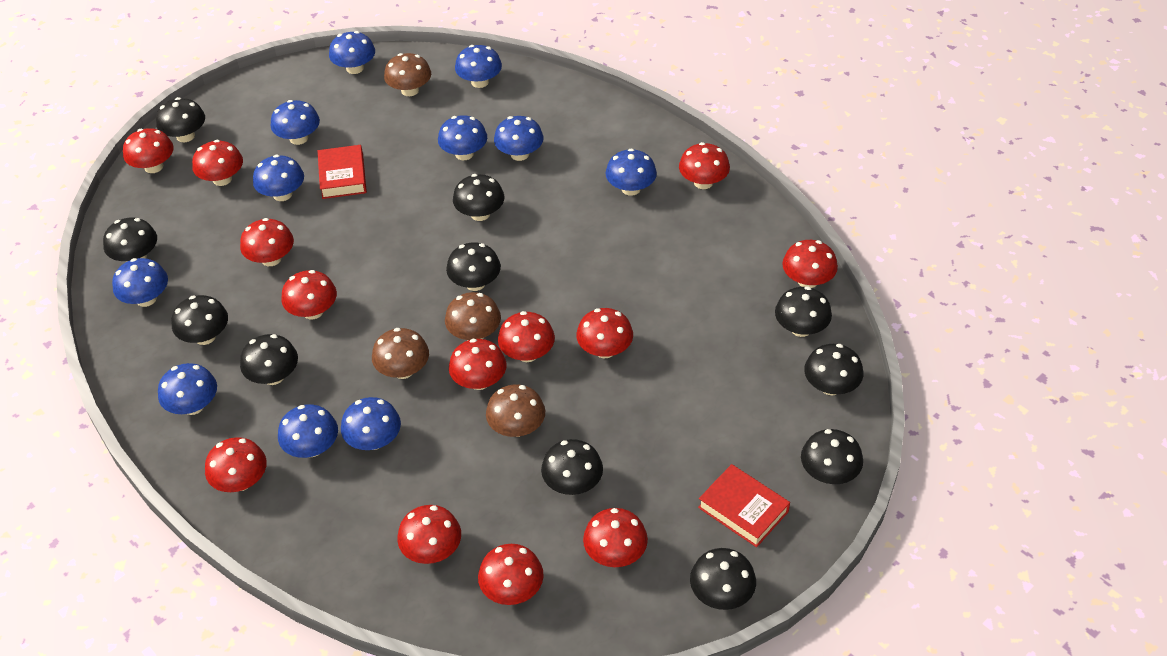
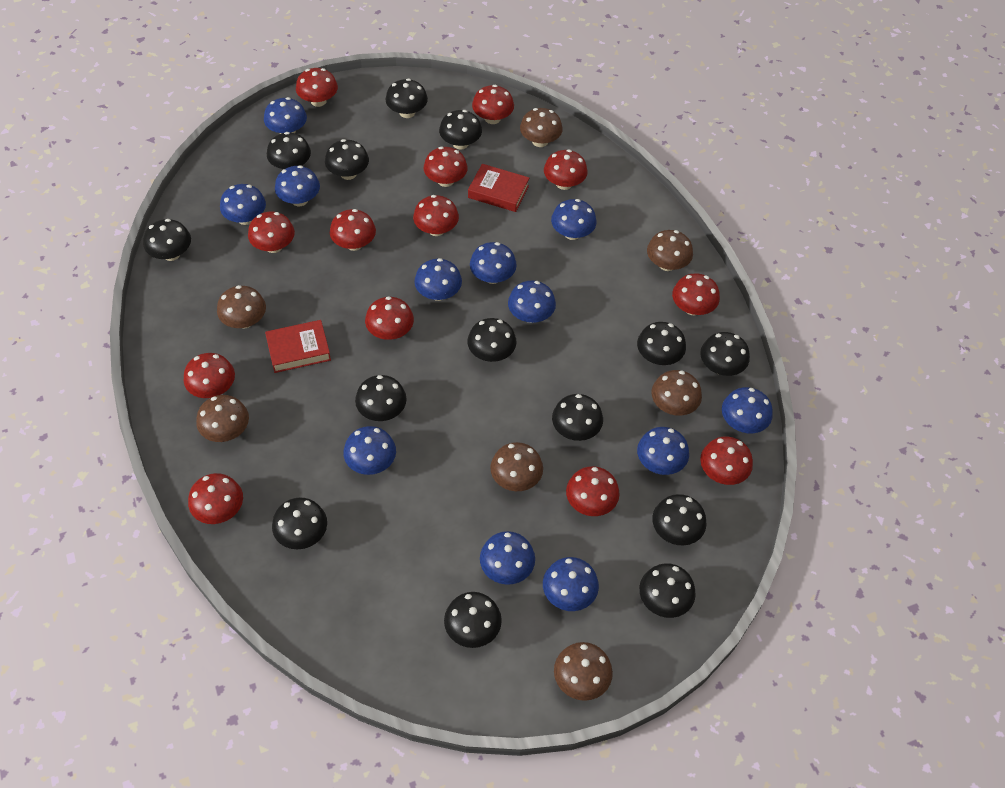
black mushroom: 11 -> 14
blue mushroom: 11 -> 12
brown mushroom: 4 -> 7

